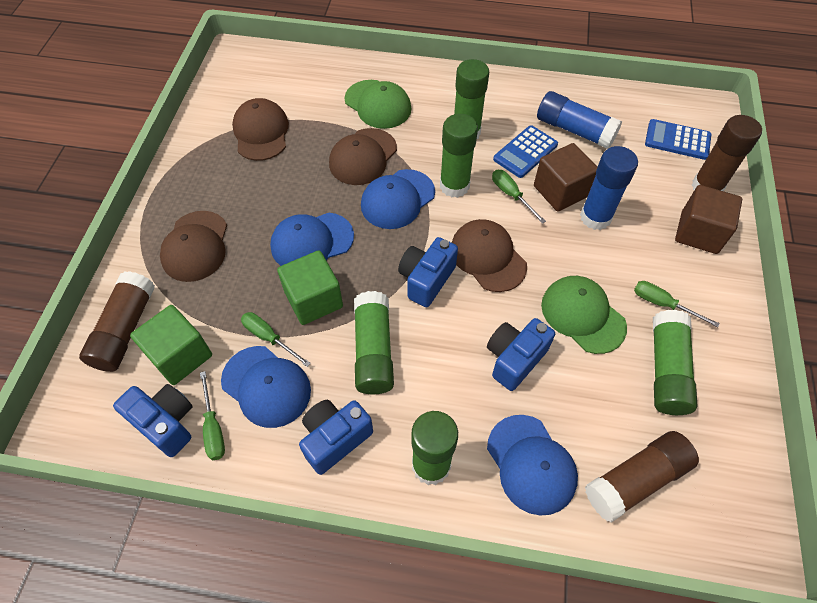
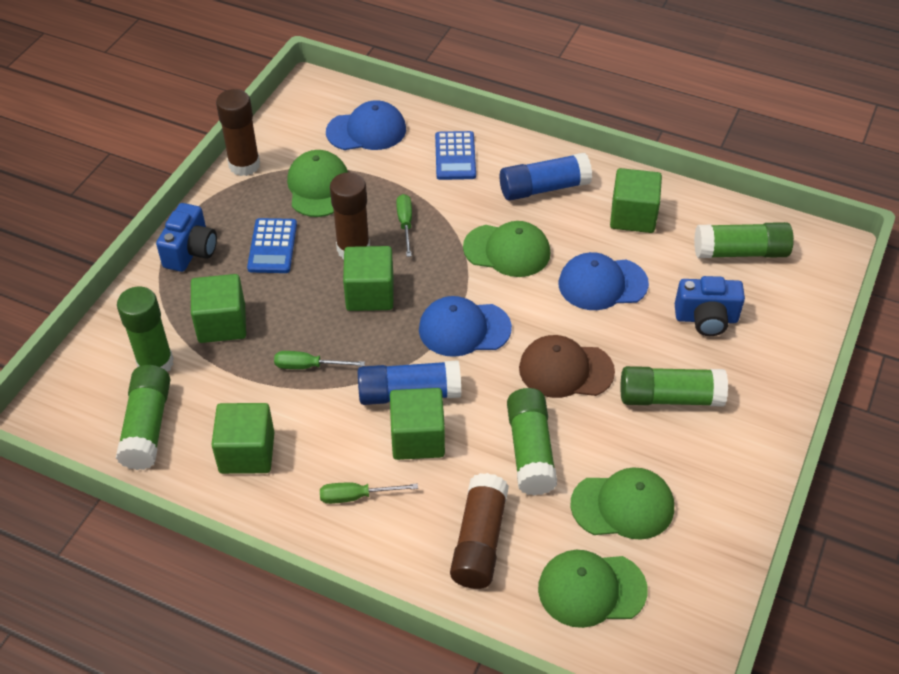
blue camera: 4 -> 2
blue cap: 4 -> 3
brown cap: 4 -> 1
brown cube: 2 -> 0
green cap: 2 -> 4
green cube: 2 -> 5
green screwdriver: 4 -> 3

